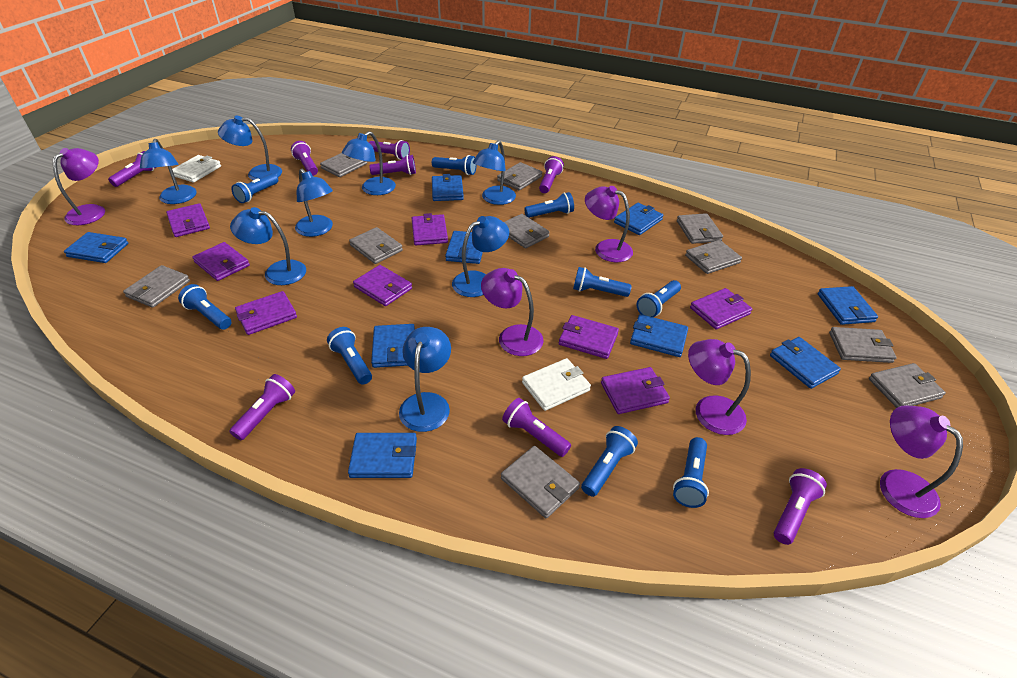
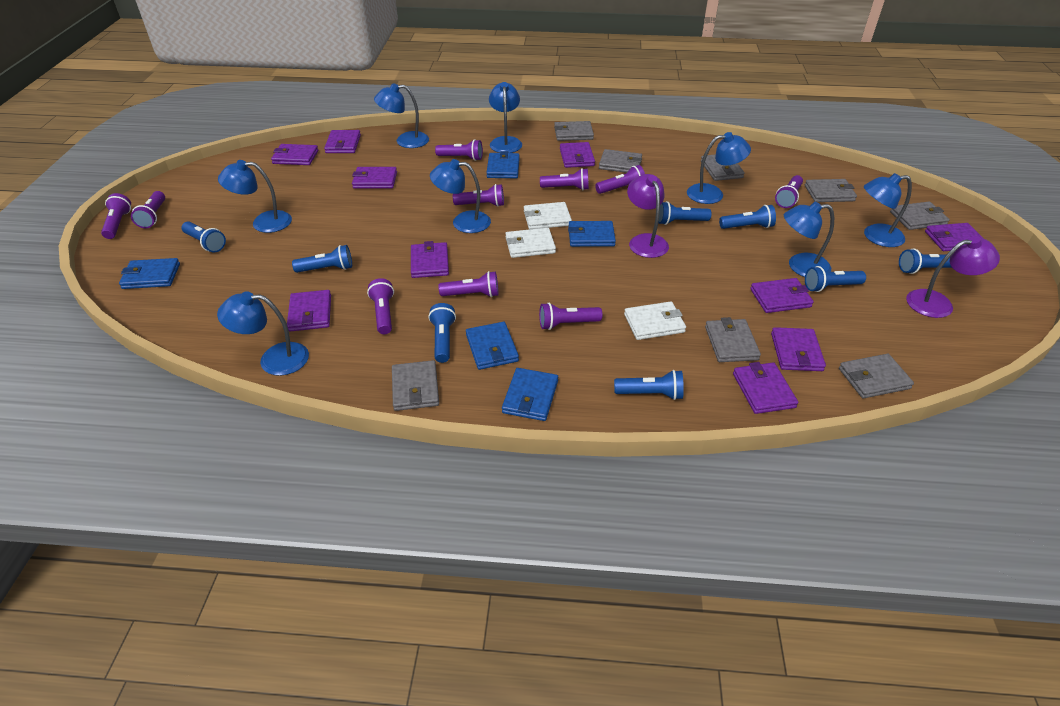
blue flashlight: 9 -> 8
blue wallet: 9 -> 5
grey wallet: 10 -> 8
purple flashlight: 8 -> 10
purple lamp: 5 -> 2
purple wallet: 8 -> 10
white wallet: 2 -> 3

